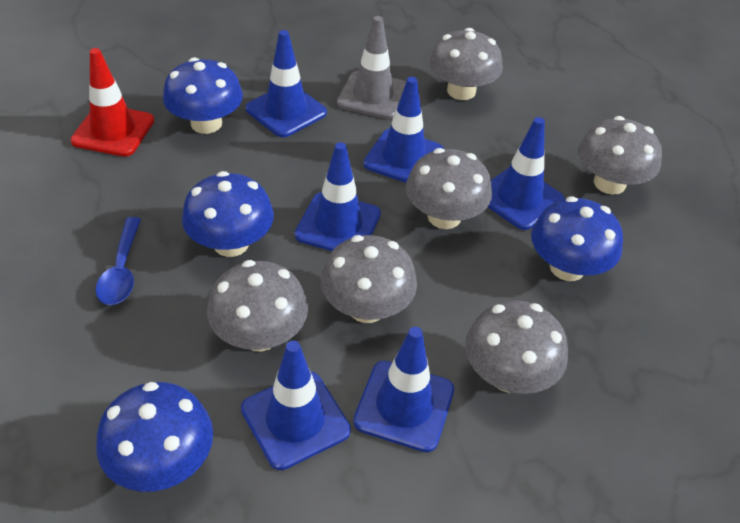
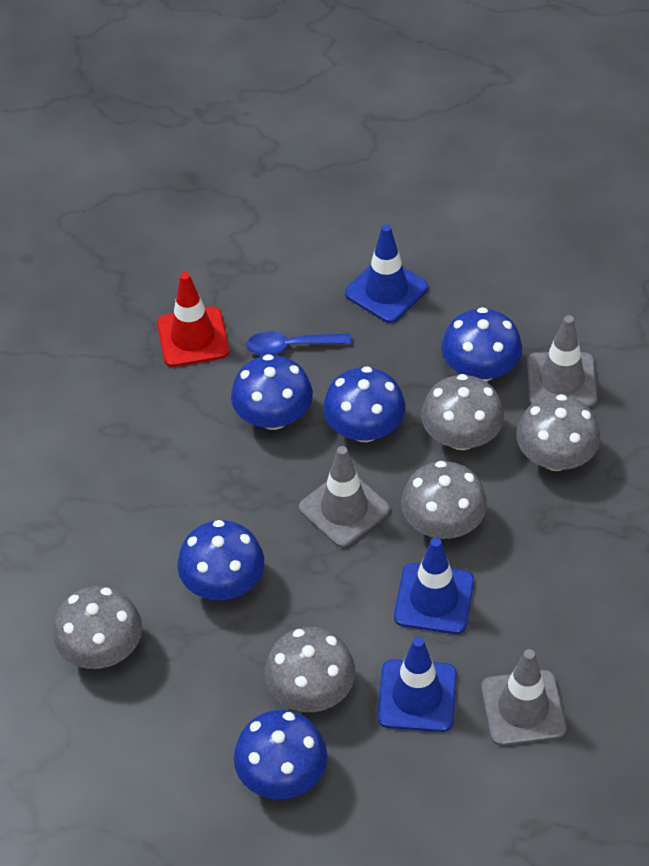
blue mushroom: 4 -> 5
blue traffic cone: 6 -> 3
grey mushroom: 6 -> 5
grey traffic cone: 1 -> 3

